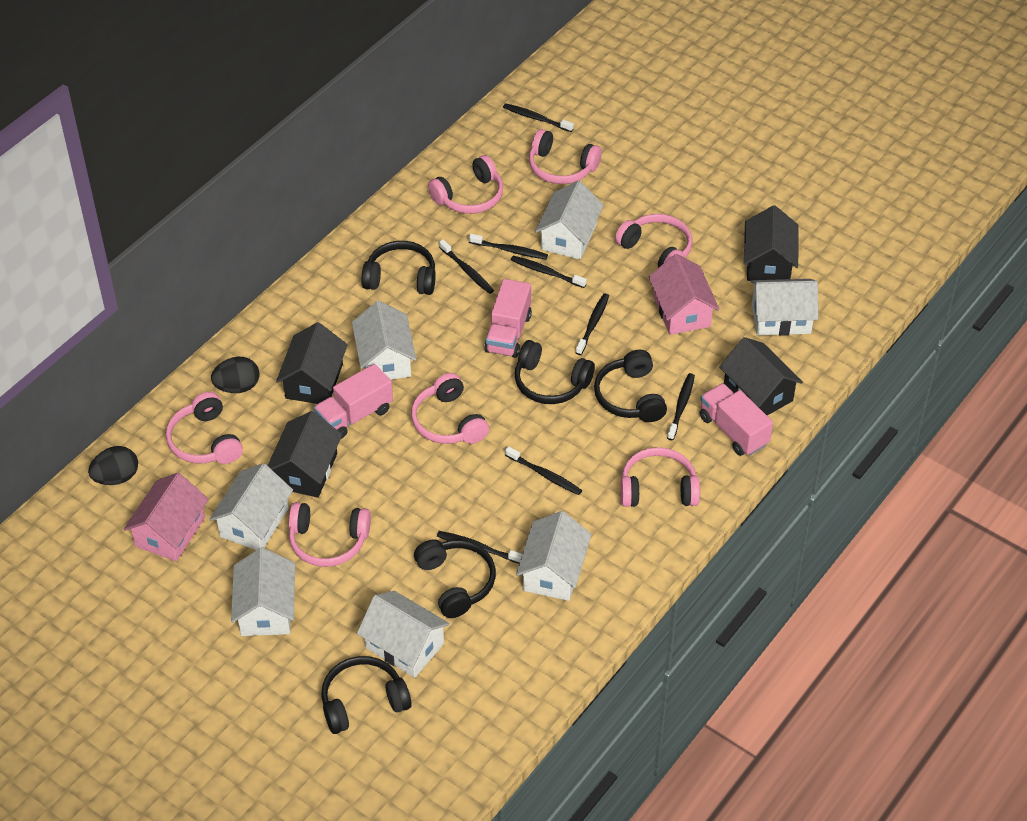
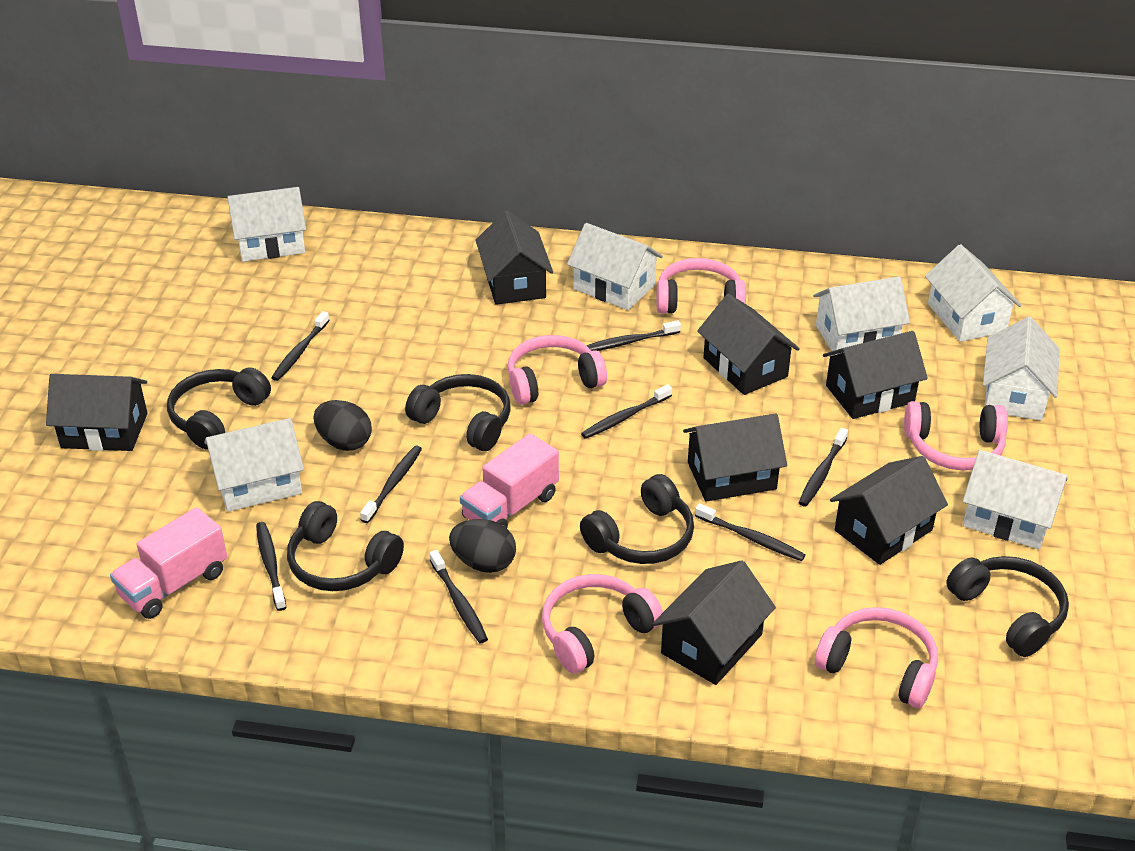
black house: 4 -> 7
pink headphones: 7 -> 5
pink house: 2 -> 0
pink truck: 3 -> 2

